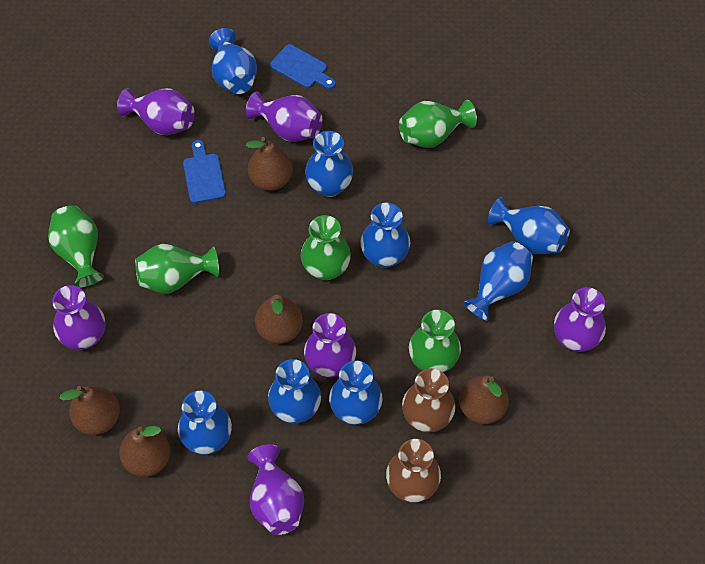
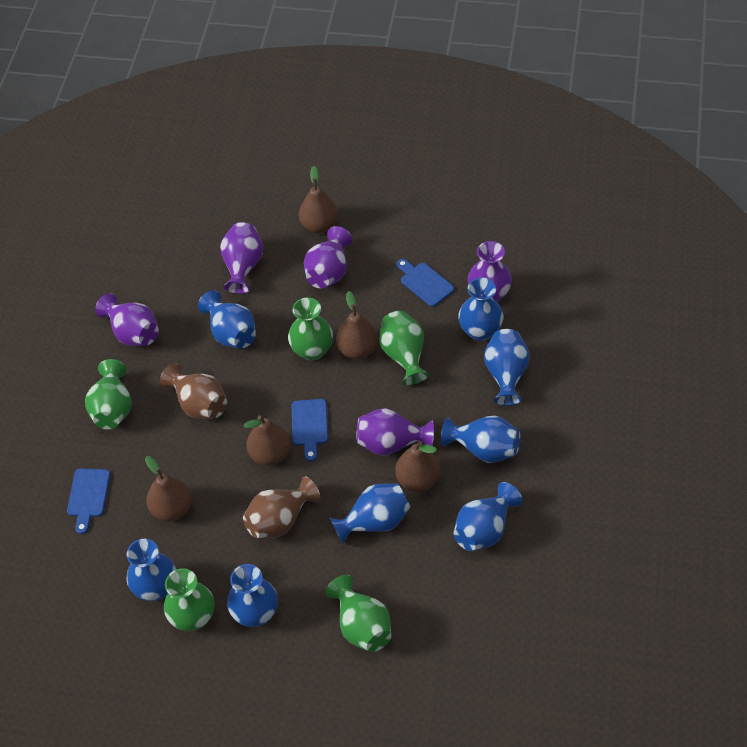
blue cutting board: 2 -> 3
purple vase: 6 -> 5

